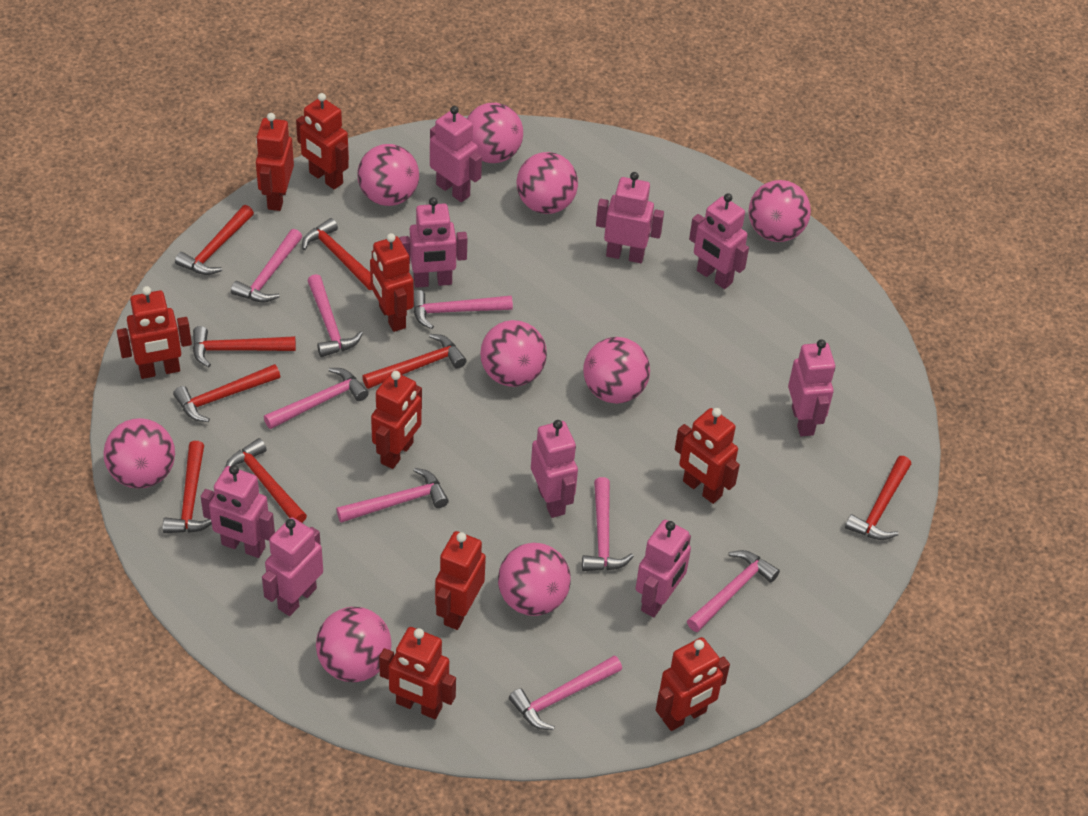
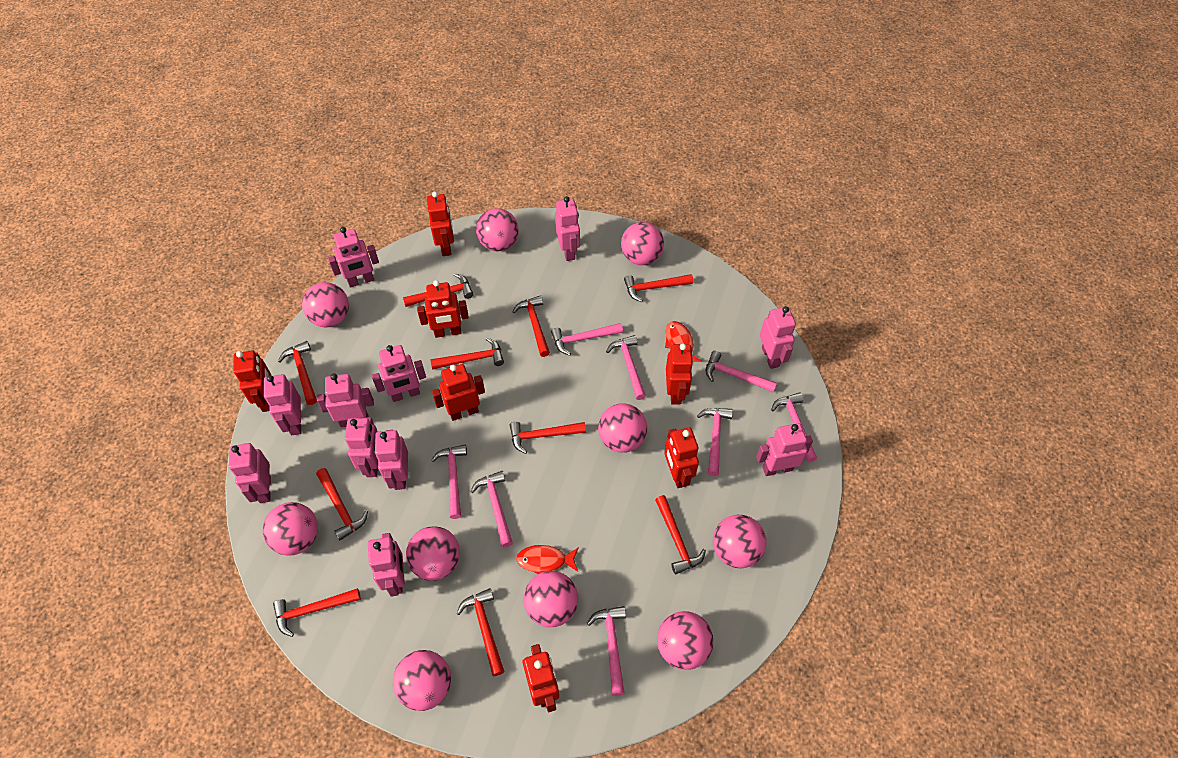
pink ball: 9 -> 10
pink robot: 9 -> 11
red fish: 0 -> 2
red hammer: 8 -> 10
red robot: 9 -> 7

